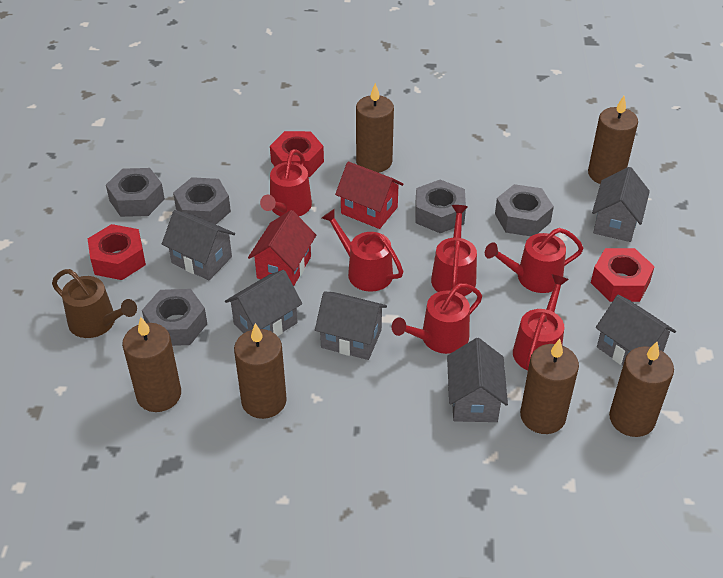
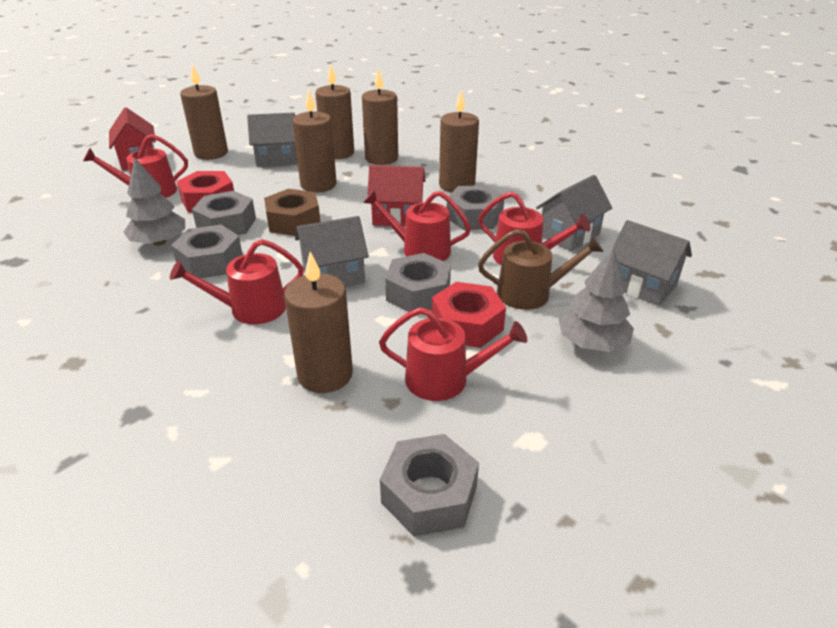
brown nut: 0 -> 1
grey house: 6 -> 4
grey tree: 0 -> 2
red nut: 3 -> 2
red watering can: 6 -> 5

